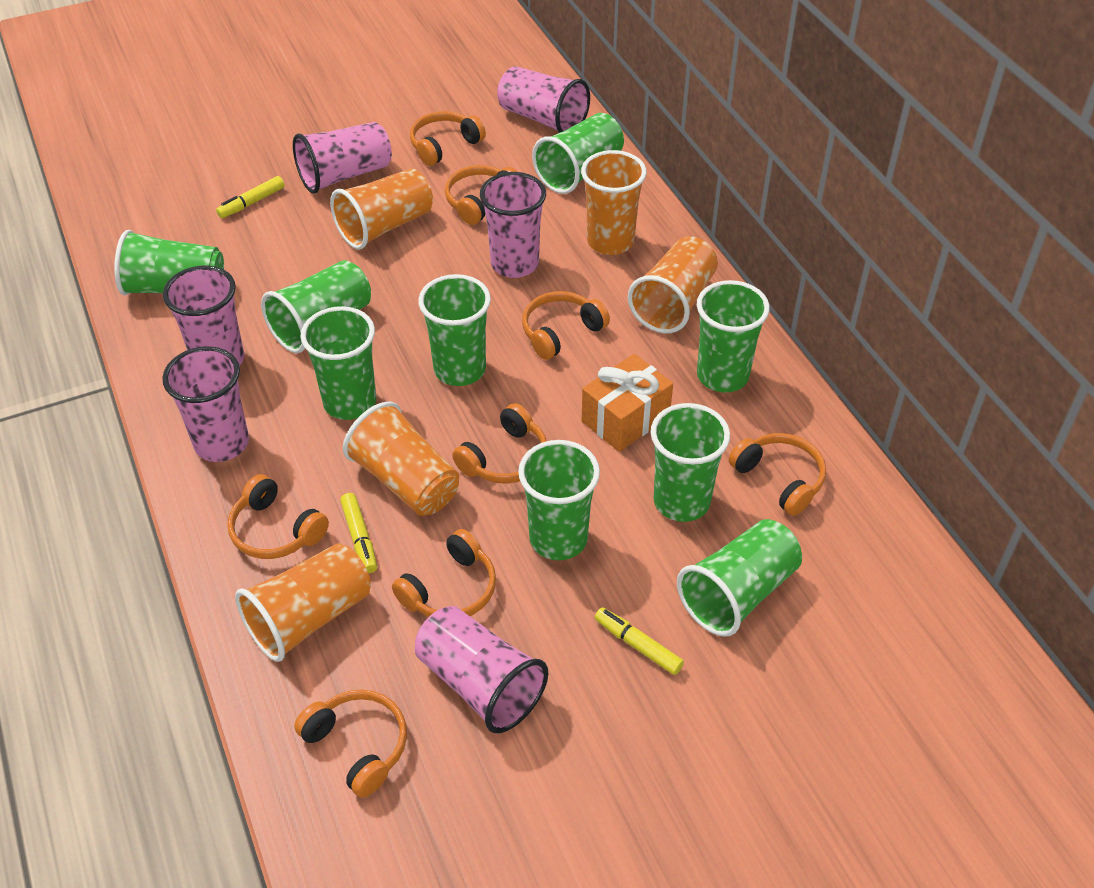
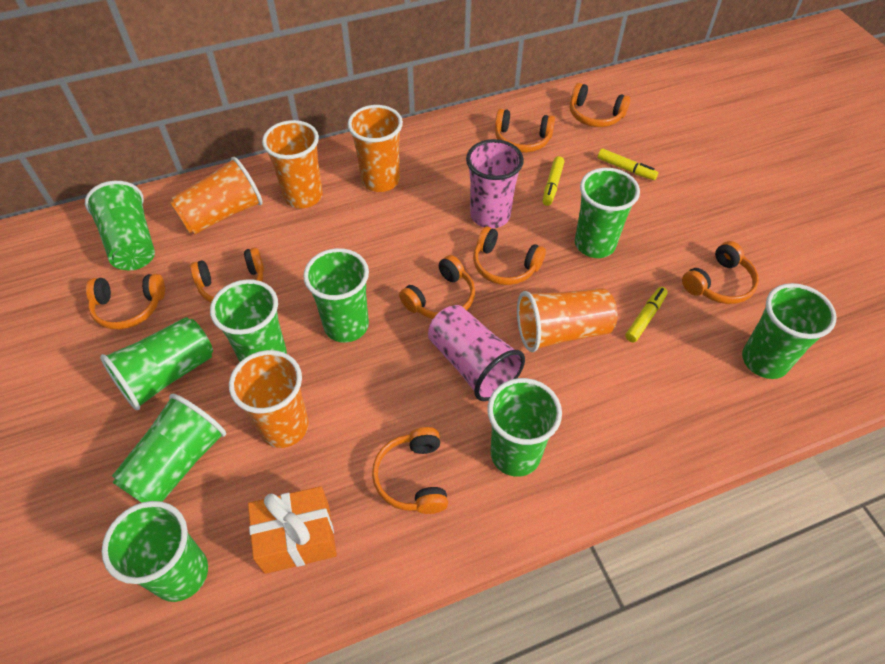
pink cup: 6 -> 2

